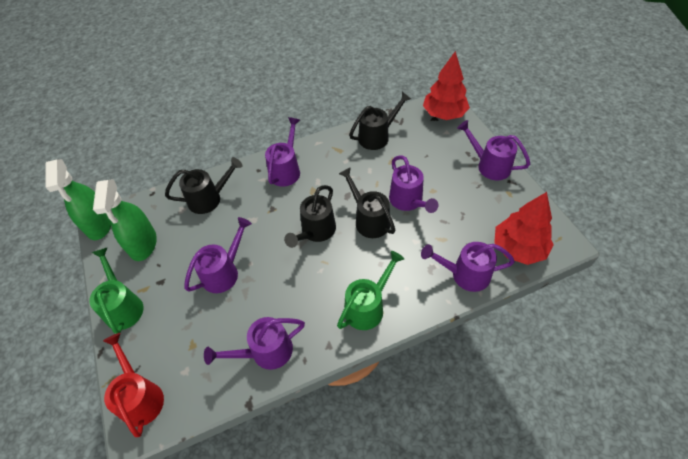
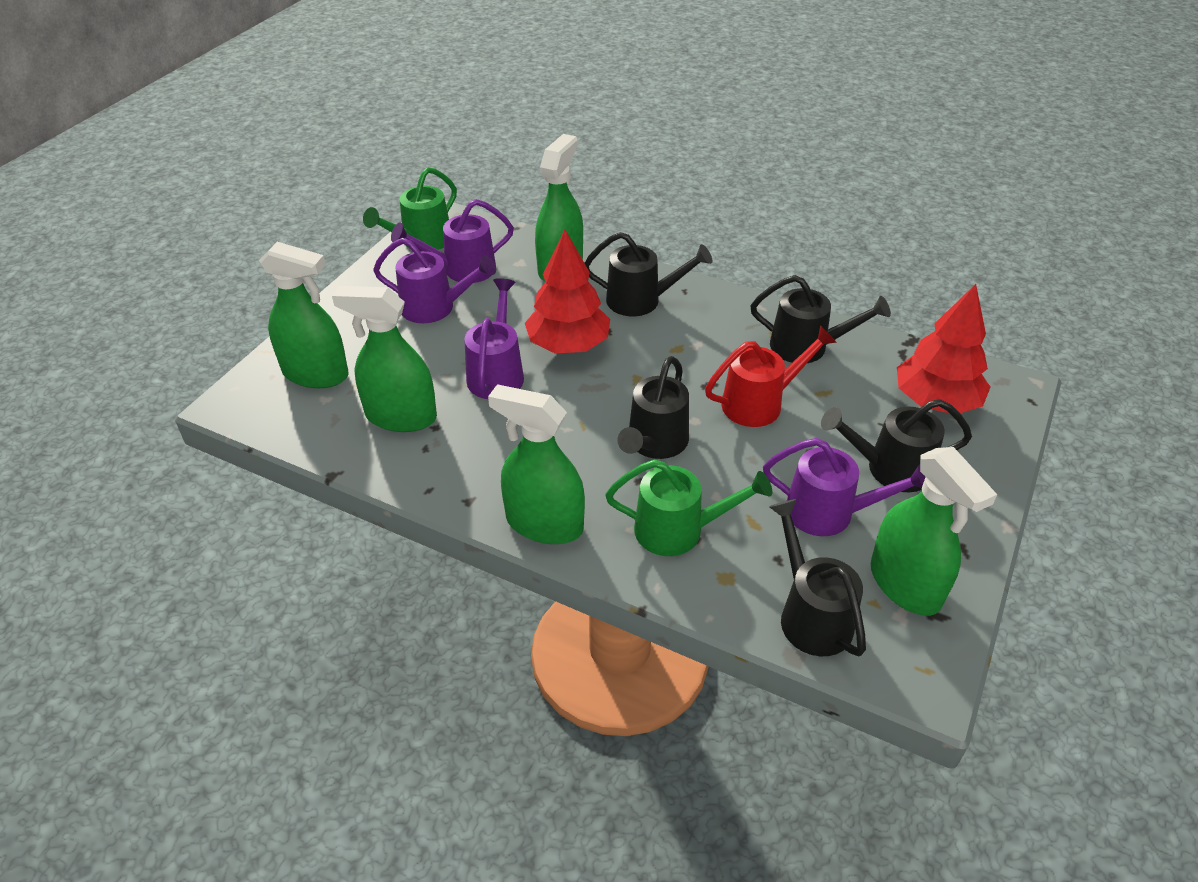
black watering can: 4 -> 5
green spray bottle: 2 -> 5
purple watering can: 6 -> 4

